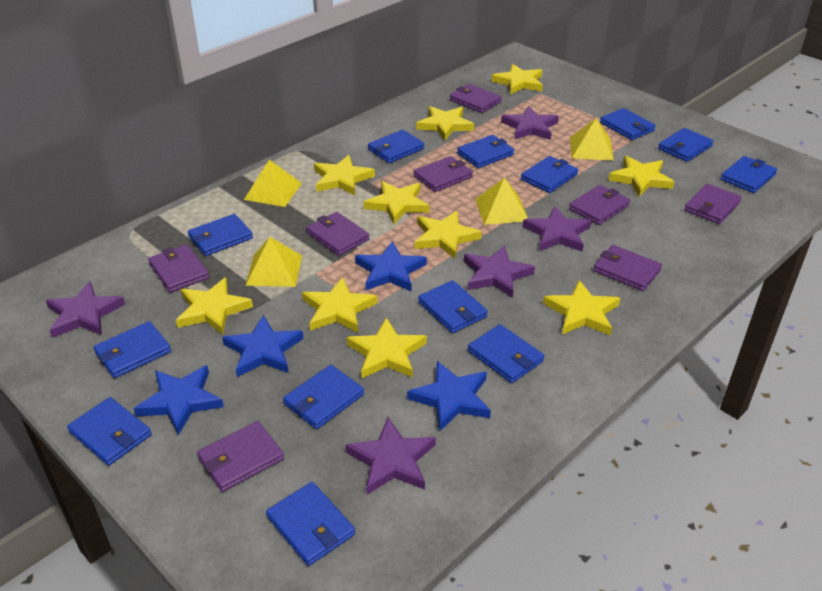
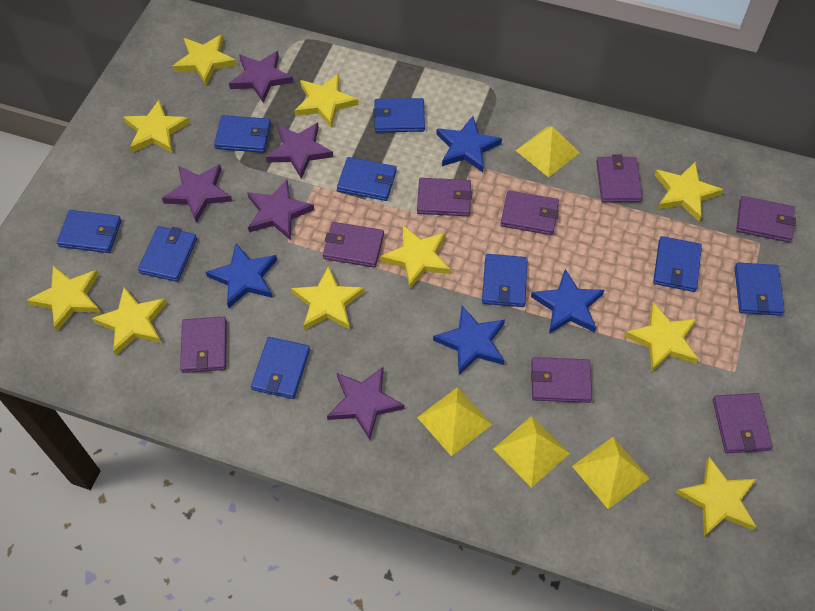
blue wallet: 13 -> 9

